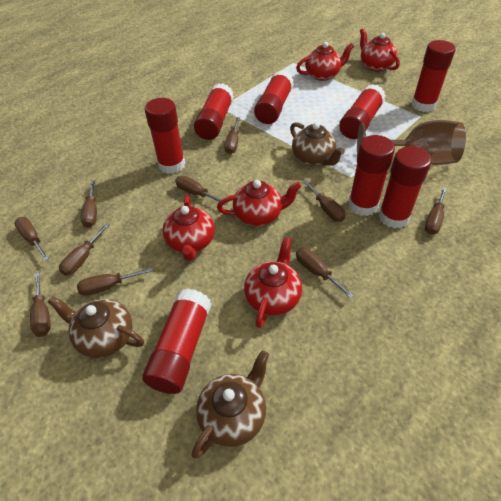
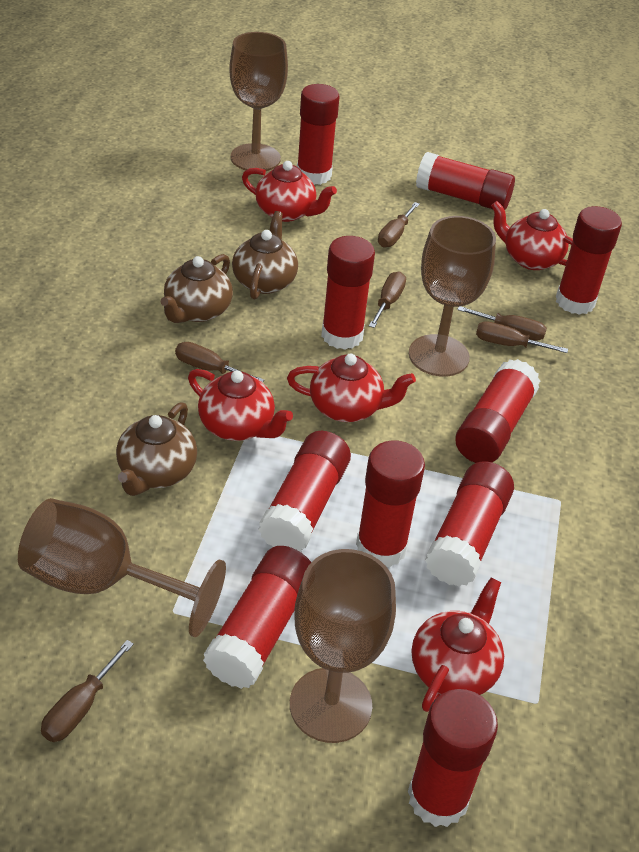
brown goblet: 1 -> 4
brown screwdriver: 10 -> 6
red glue stick: 8 -> 10

